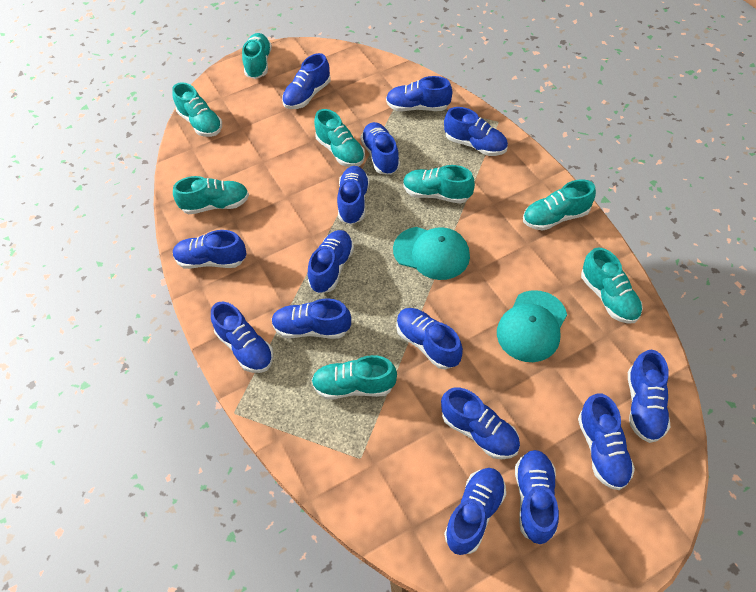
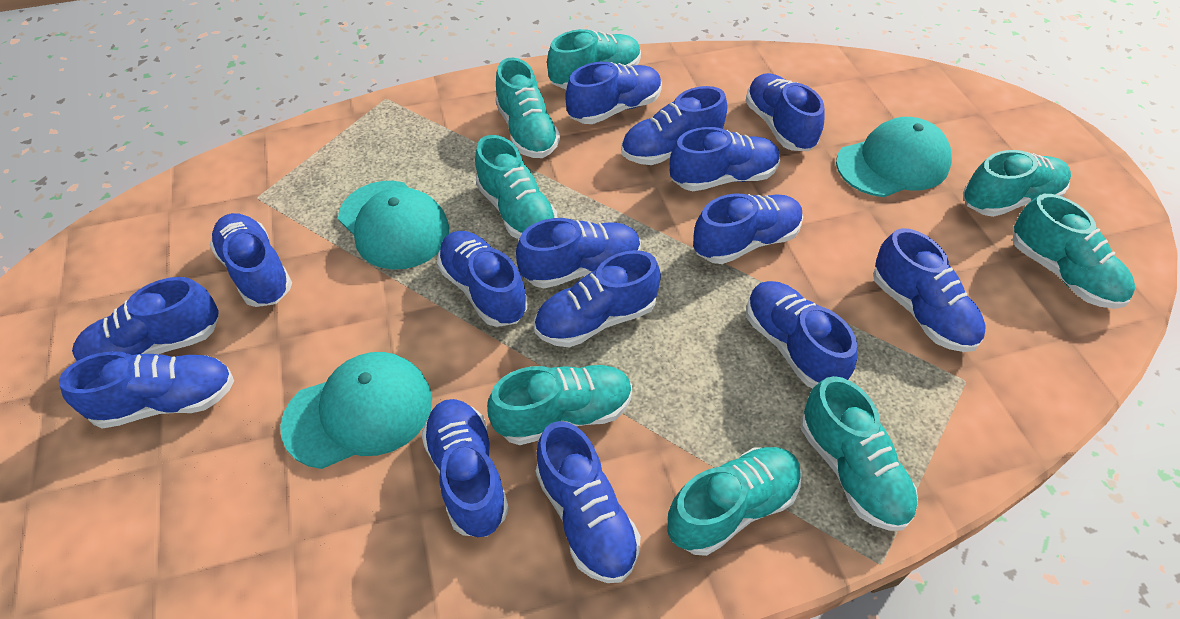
turquoise cap: 2 -> 3

